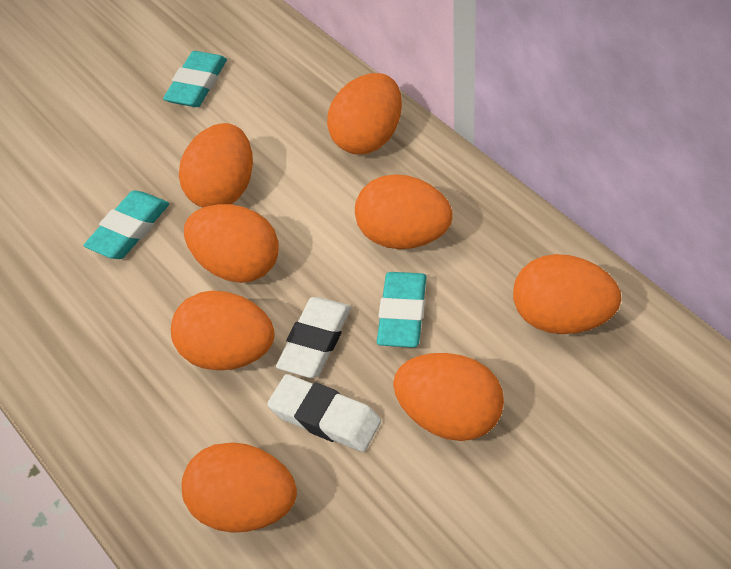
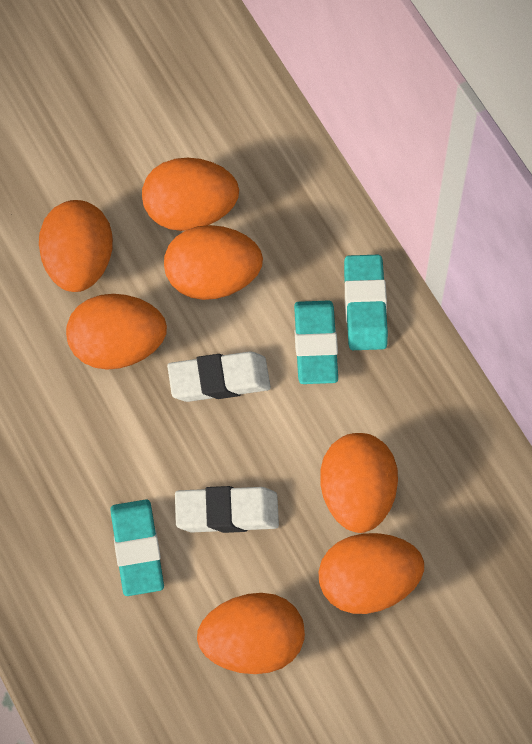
orange egg: 8 -> 7

